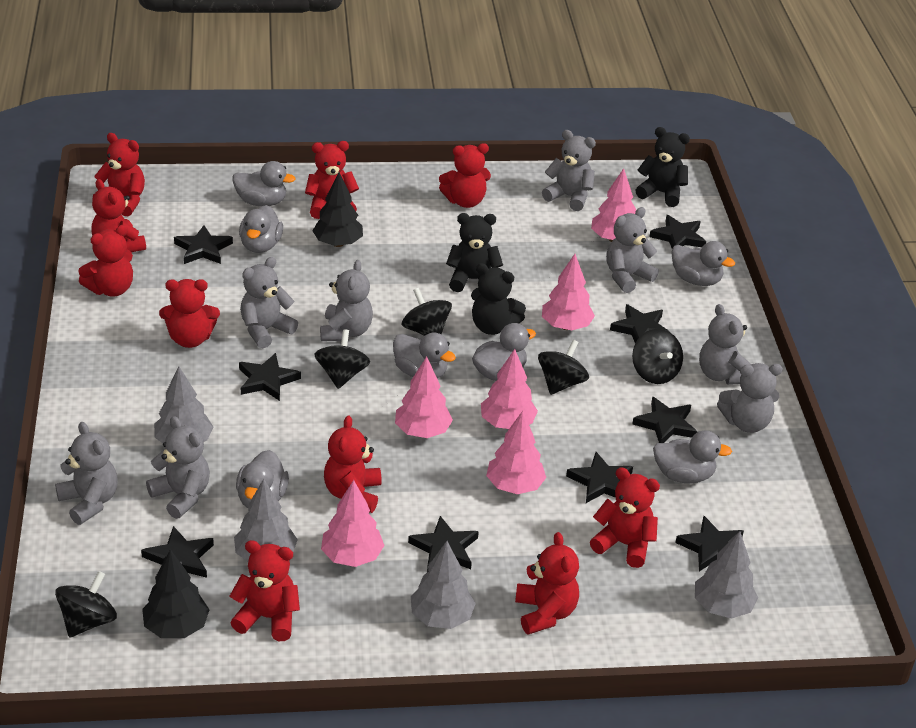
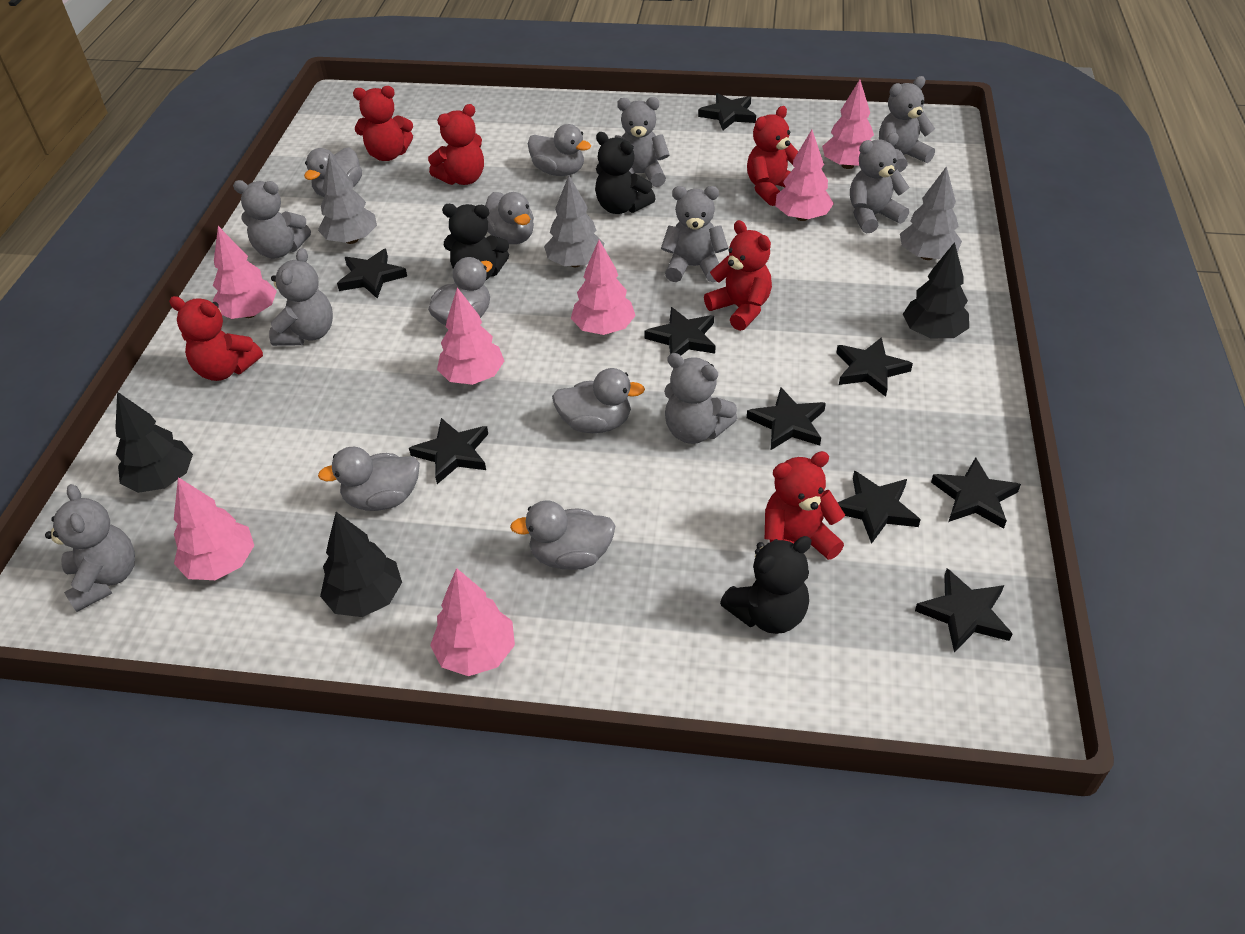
black spinning top: 5 -> 0
black tree: 2 -> 3
grey tree: 4 -> 3
pink tree: 6 -> 7
red teddy bear: 10 -> 6

